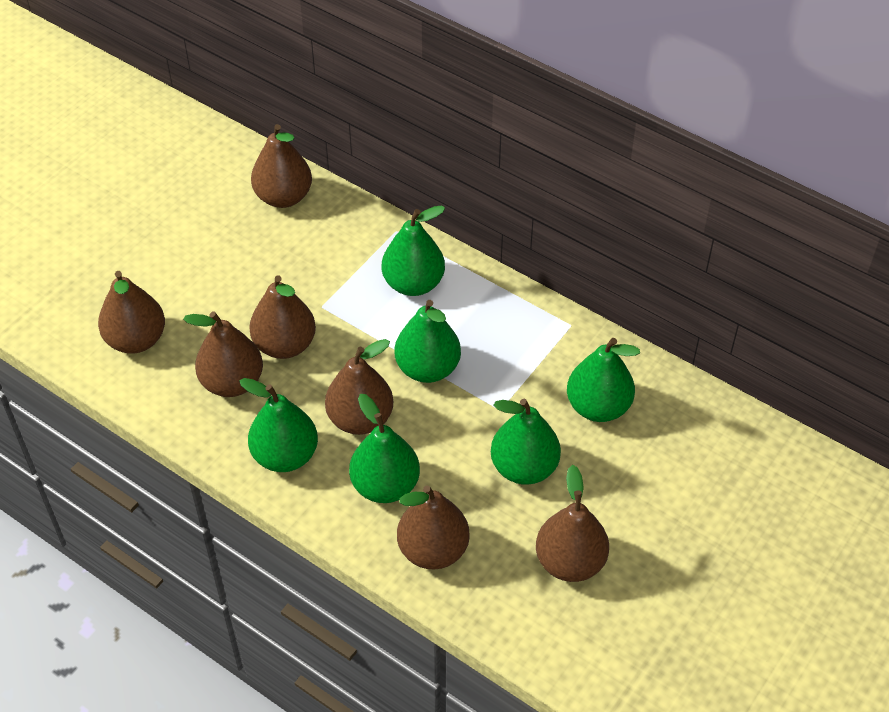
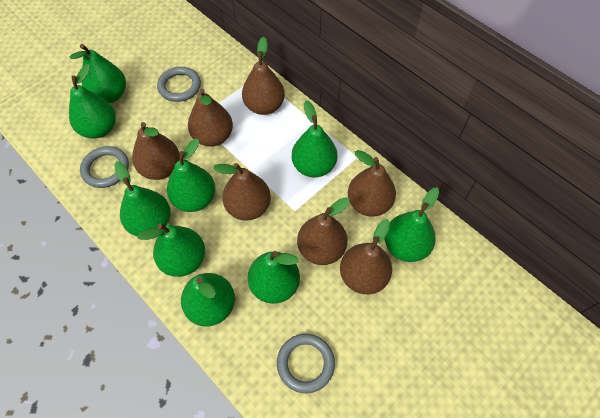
green pear: 6 -> 9
grey ring: 0 -> 3

